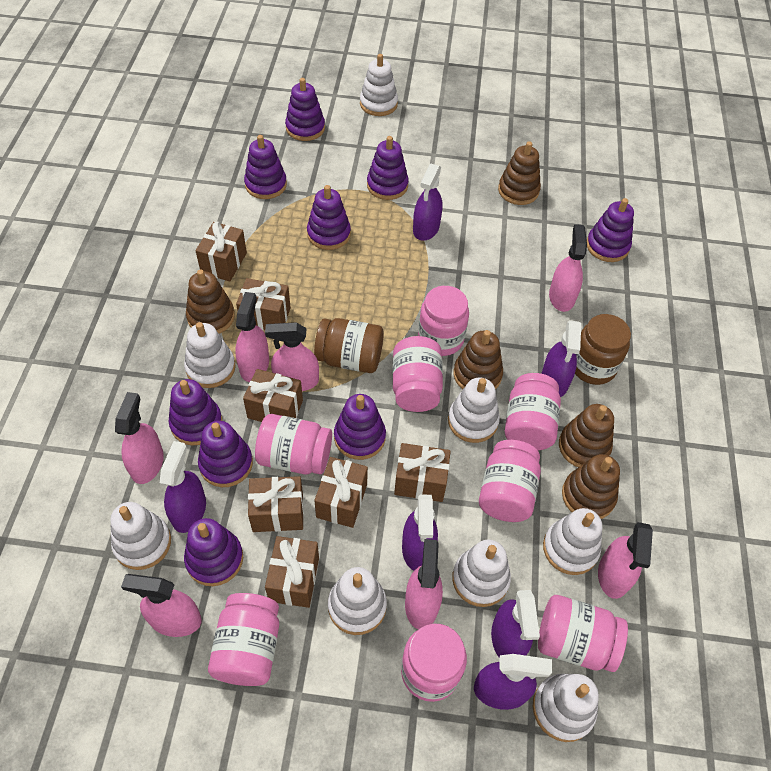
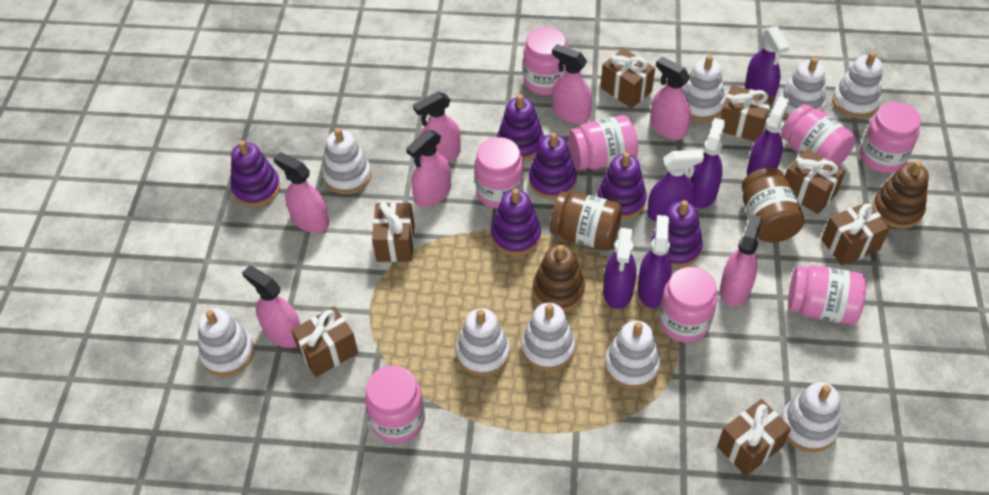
brown stacking toy: 5 -> 2
purple stacking toy: 9 -> 6
white stacking toy: 8 -> 9

